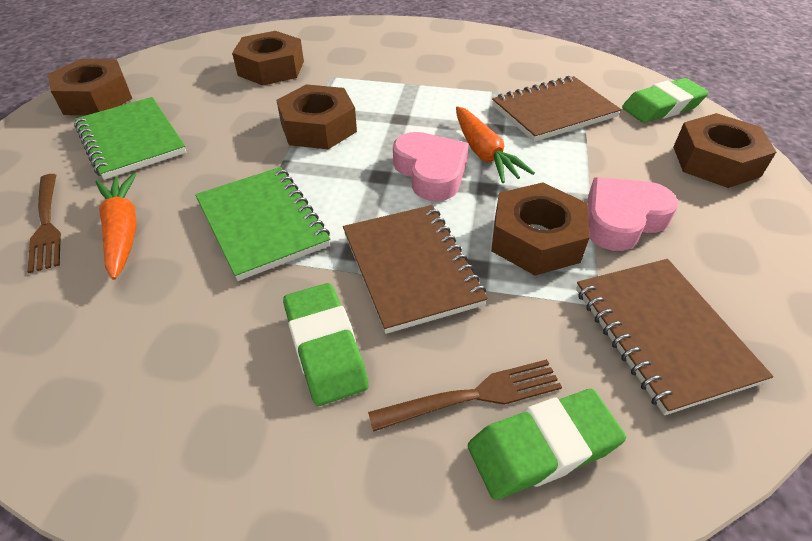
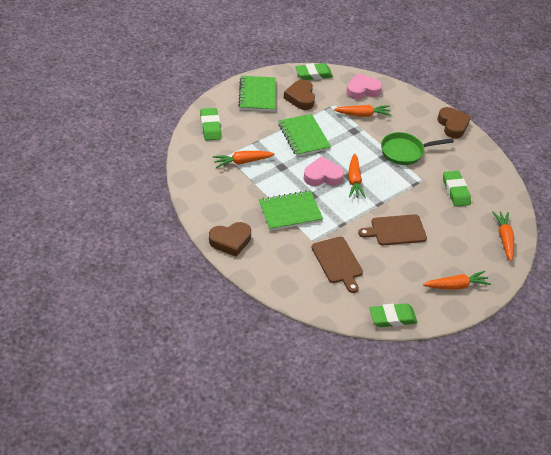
brown cutting board: 0 -> 2
brown fork: 2 -> 0
brown heart: 0 -> 3
brown notebook: 3 -> 0
brown nut: 5 -> 0
green eraser: 3 -> 4
green notebook: 2 -> 3
green pan: 0 -> 1
orange carrot: 2 -> 5

